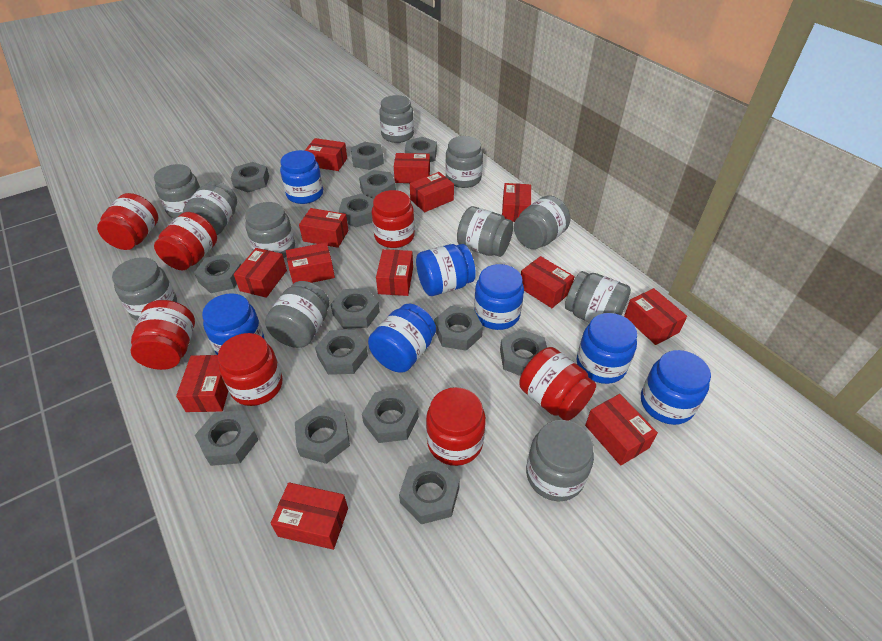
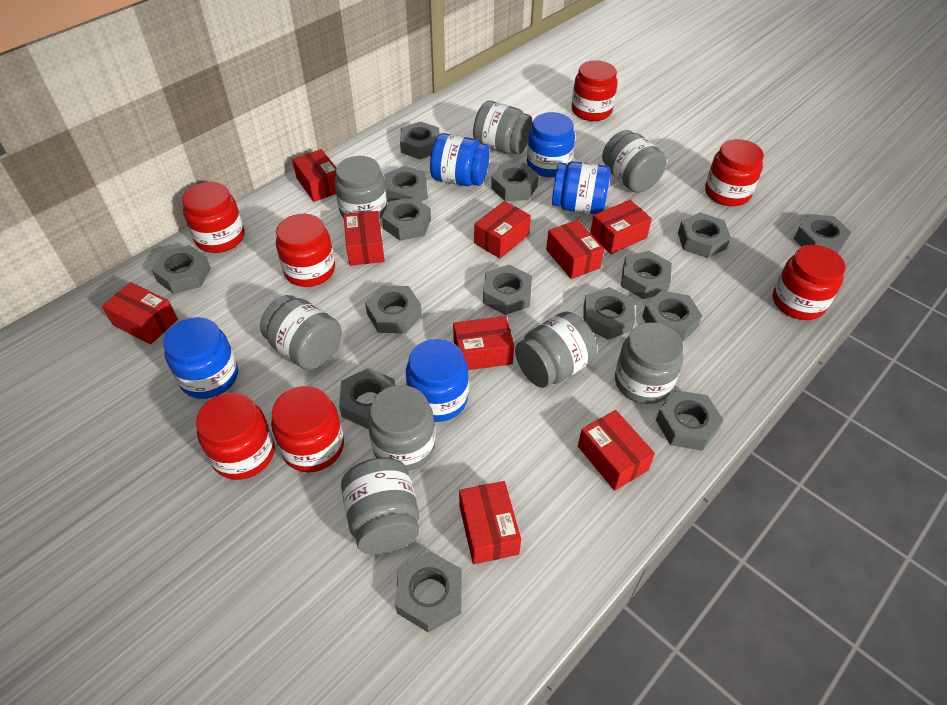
blue jar: 7 -> 5
grey jar: 11 -> 8
grey nut: 14 -> 15
red box: 13 -> 9

